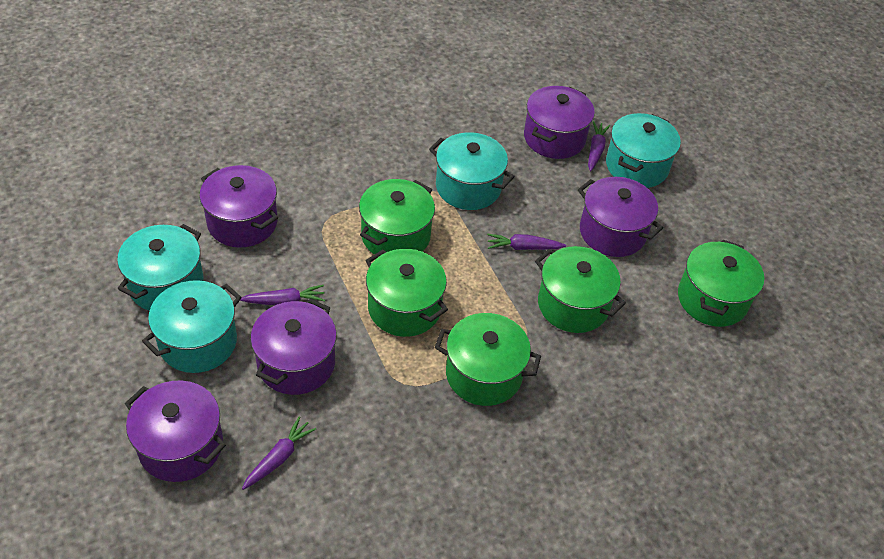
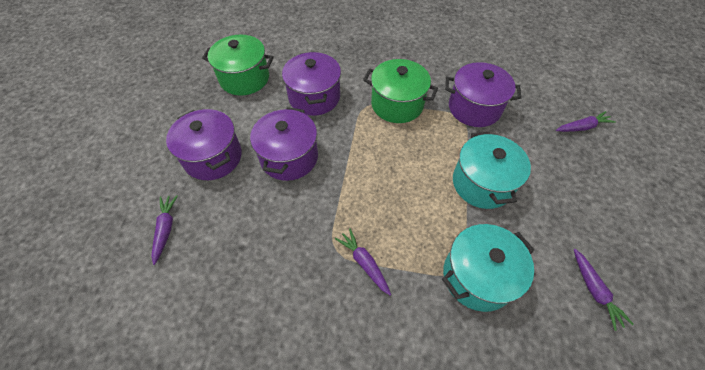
green pot: 5 -> 2
purple pot: 5 -> 4
turquoise pot: 4 -> 2

